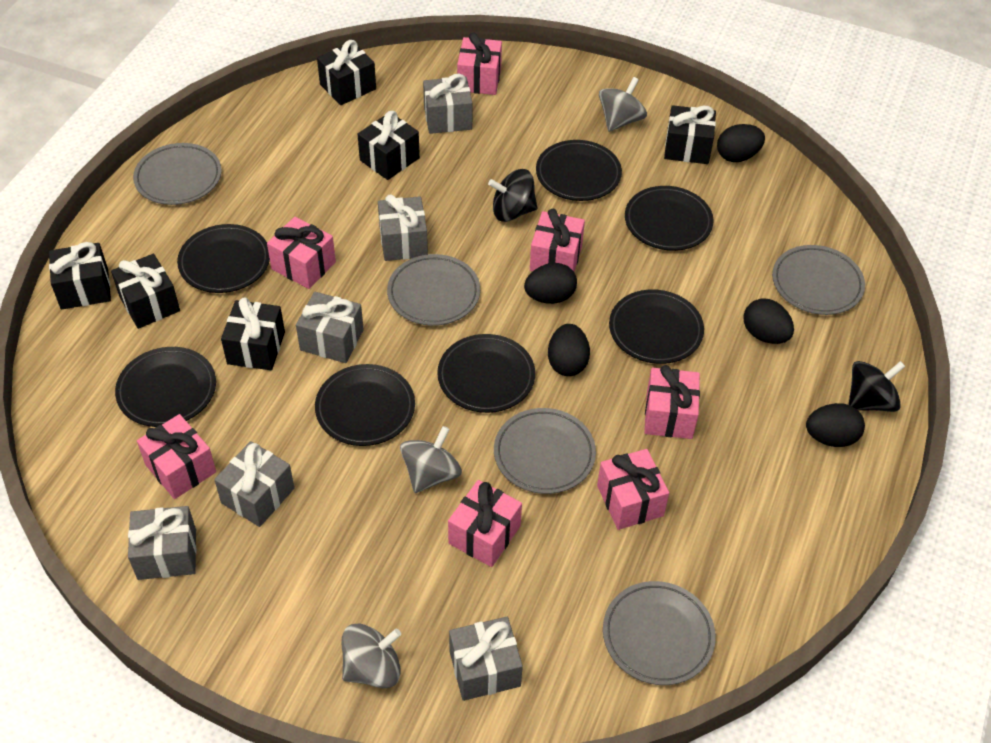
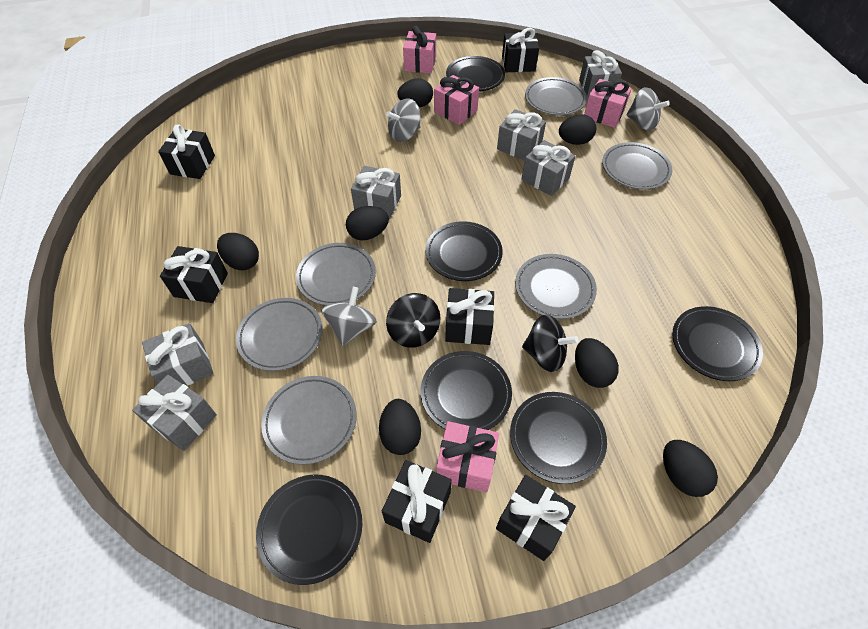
black egg: 5 -> 7
black plate: 7 -> 6
grey plate: 5 -> 6
pink gift: 7 -> 4

